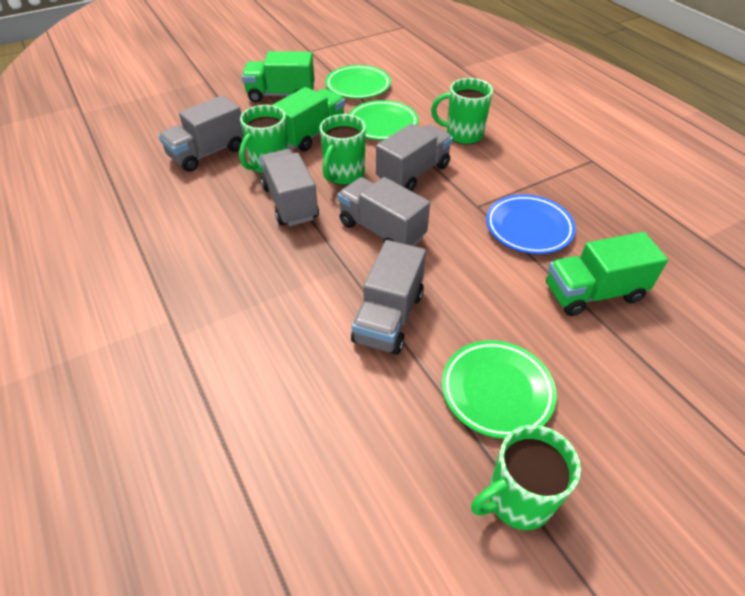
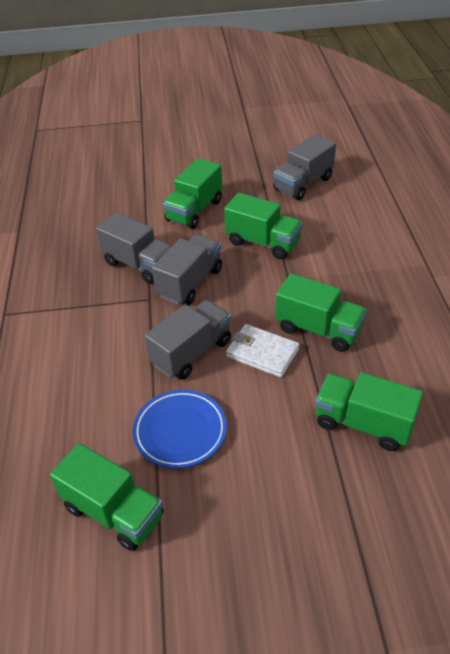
green mug: 4 -> 0
green plate: 3 -> 0
green truck: 3 -> 5
grey truck: 5 -> 4
white wallet: 0 -> 1

